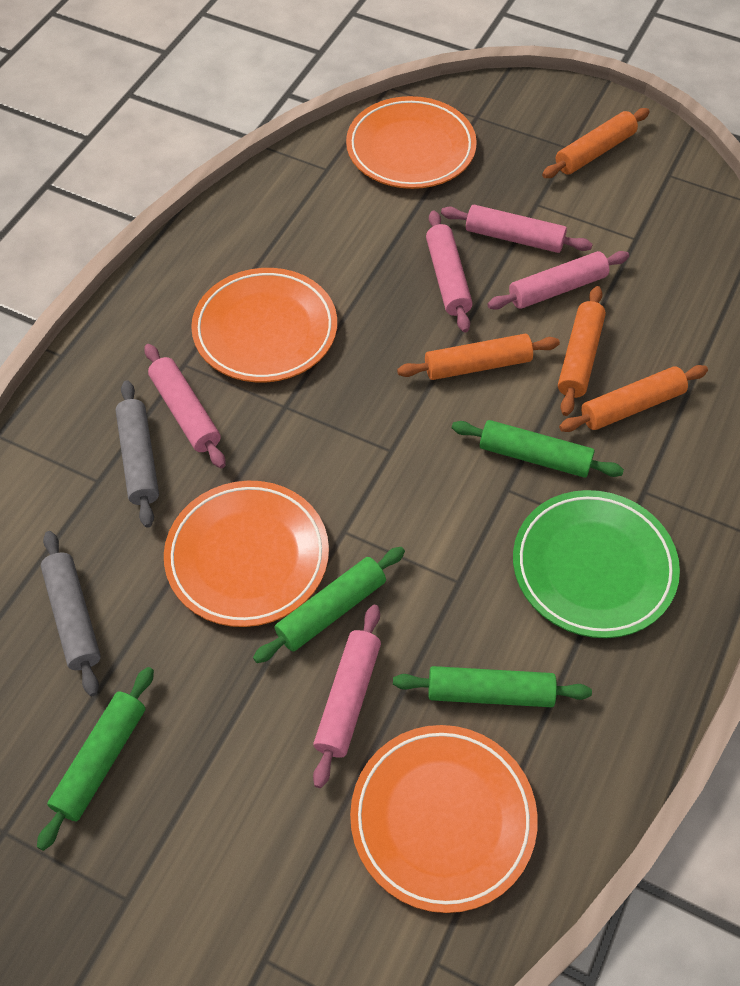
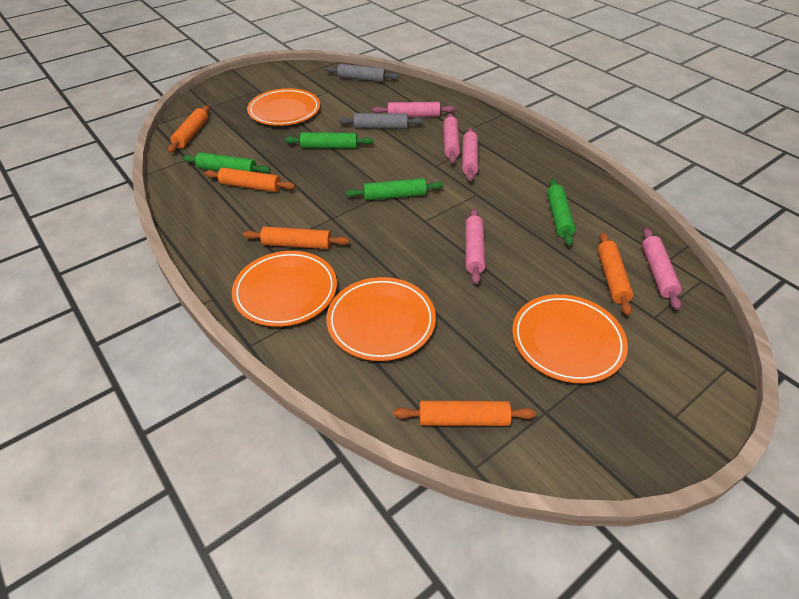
green plate: 1 -> 0
orange rolling pin: 4 -> 5

